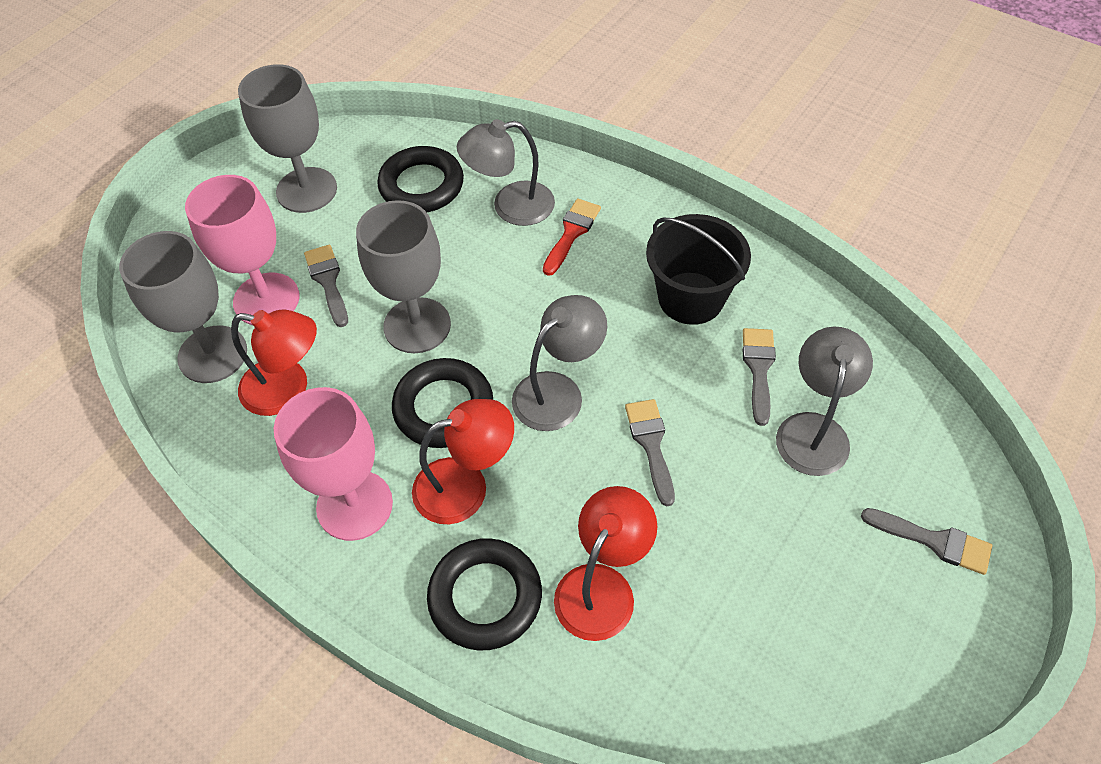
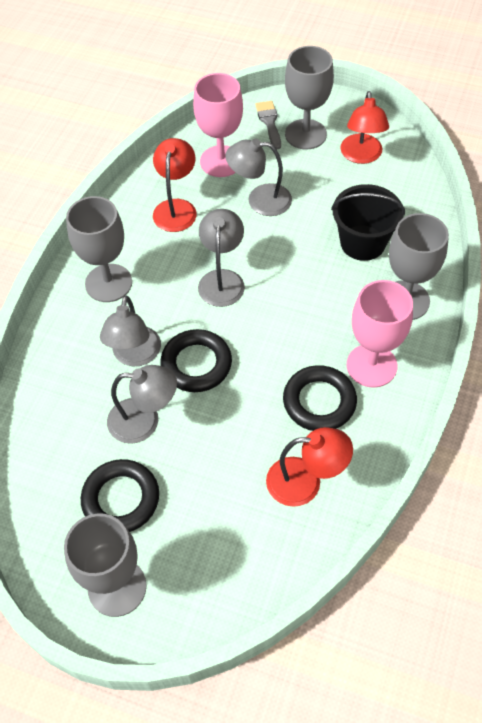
grey brush: 4 -> 1
grey goblet: 3 -> 4
grey lamp: 3 -> 4
red brush: 1 -> 0

